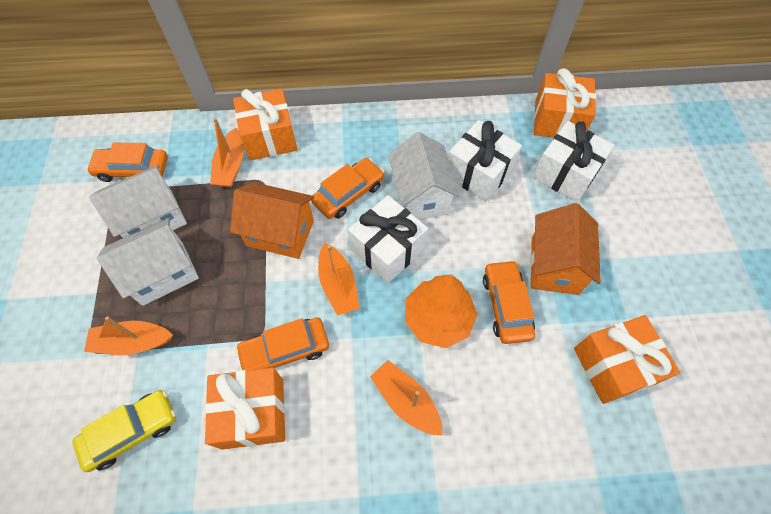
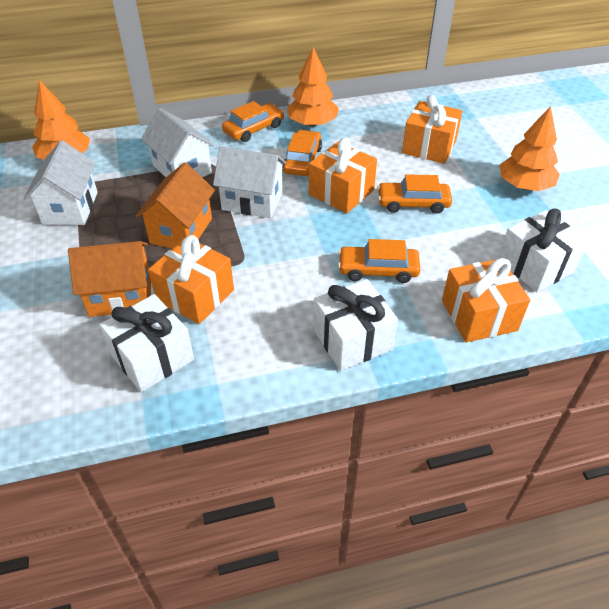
orange boat: 4 -> 0
orange tree: 1 -> 3
yellow car: 1 -> 0

